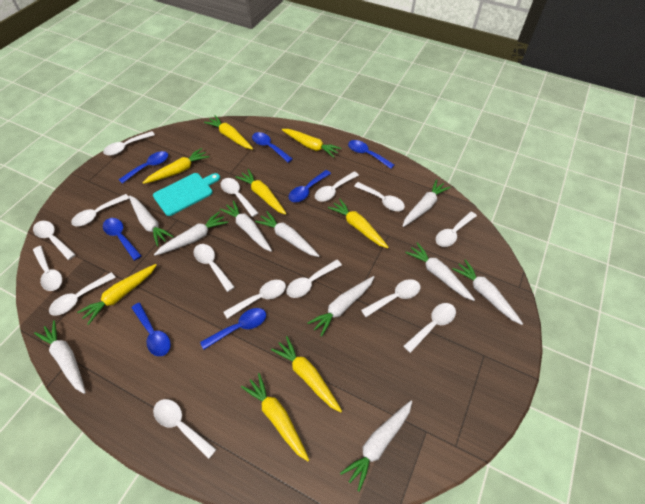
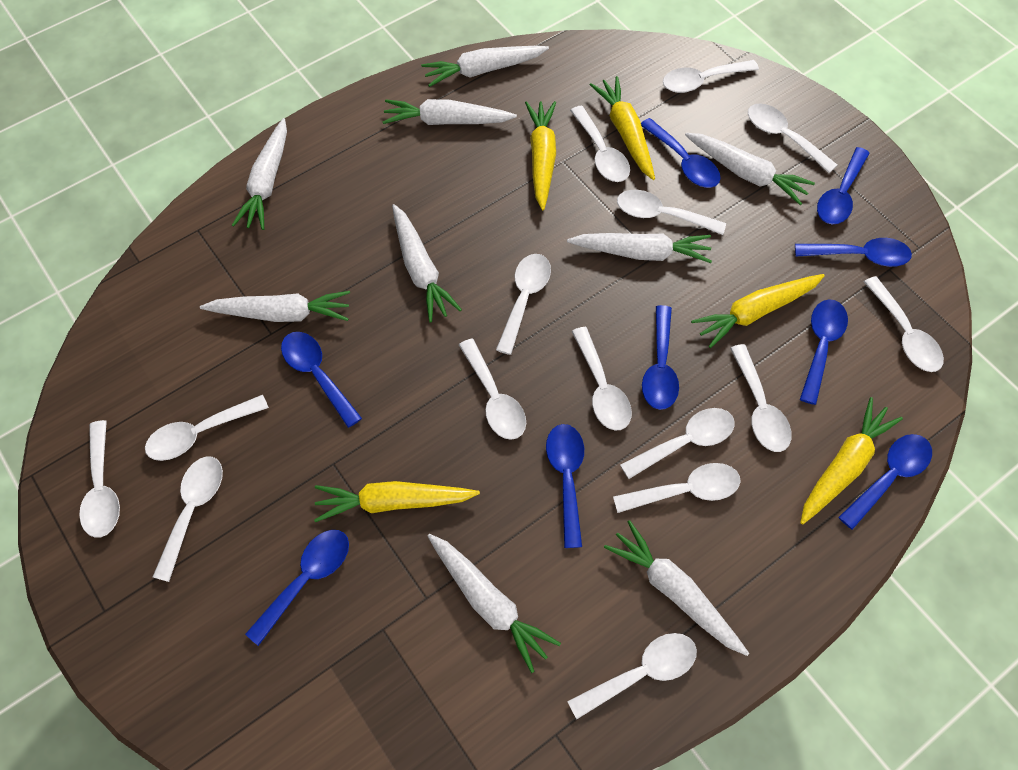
blue spoon: 7 -> 9
turquoise cutting board: 1 -> 0
white carrot: 10 -> 9
yellow carrot: 8 -> 5

